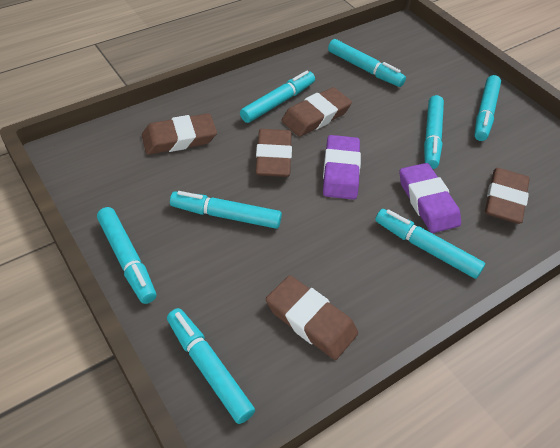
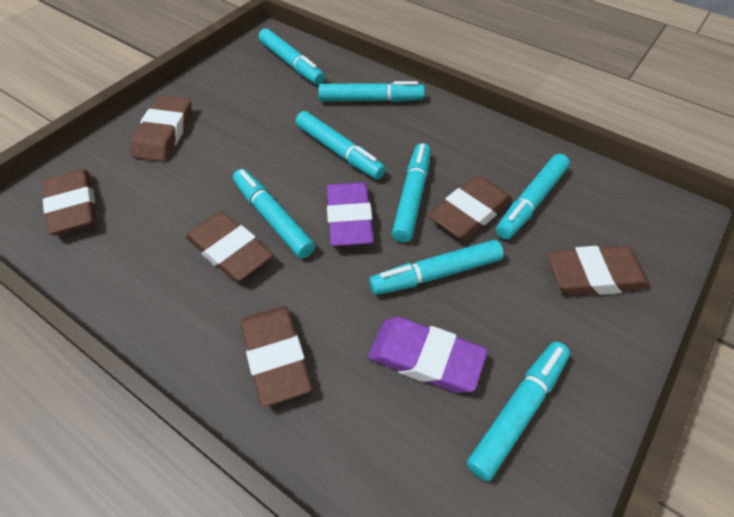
brown eraser: 5 -> 6

